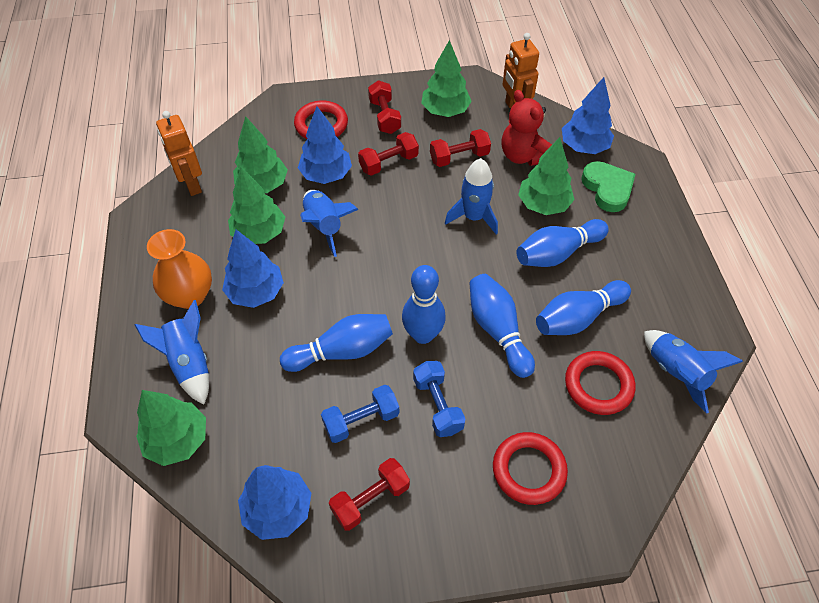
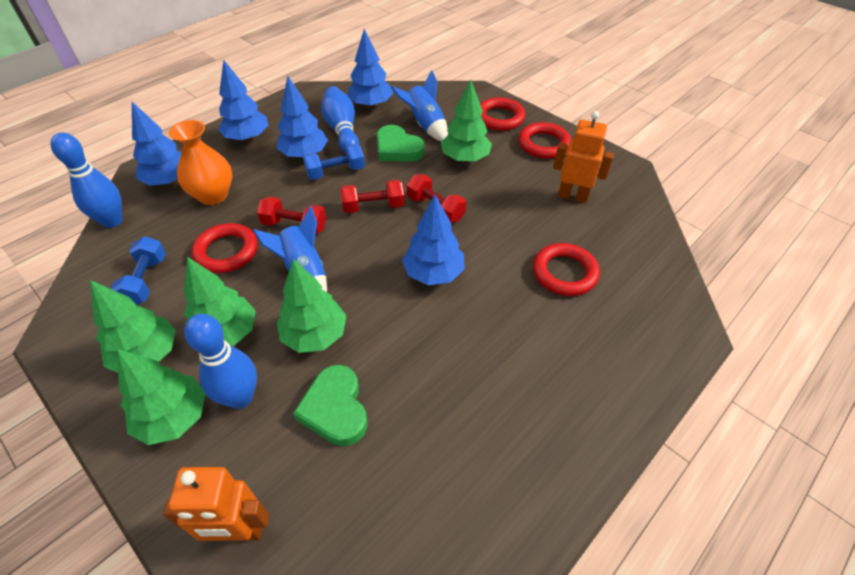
blue bowling pin: 5 -> 3
blue rocket: 4 -> 2
blue tree: 4 -> 5
green heart: 1 -> 2
red dumbbell: 4 -> 3
red ring: 3 -> 4
red teddy bear: 1 -> 0

